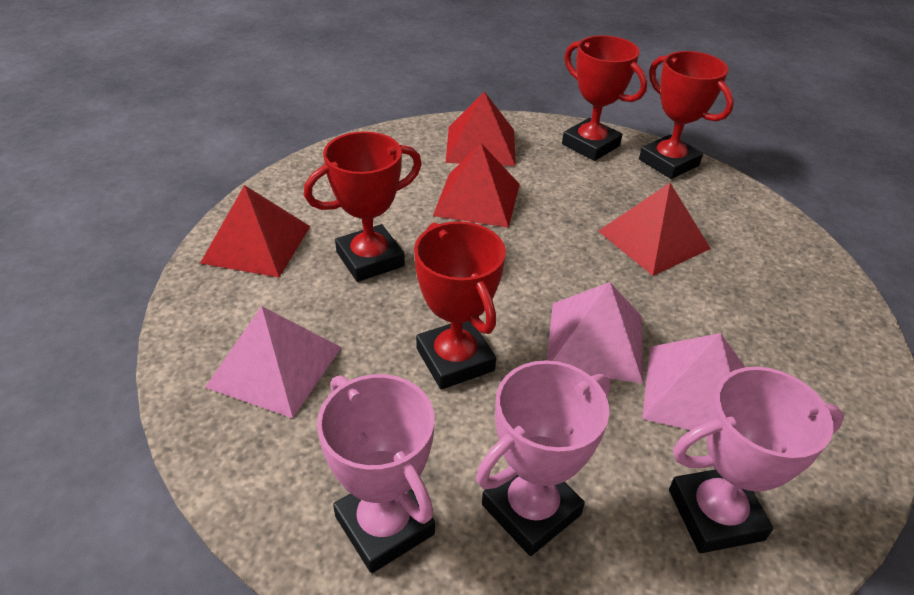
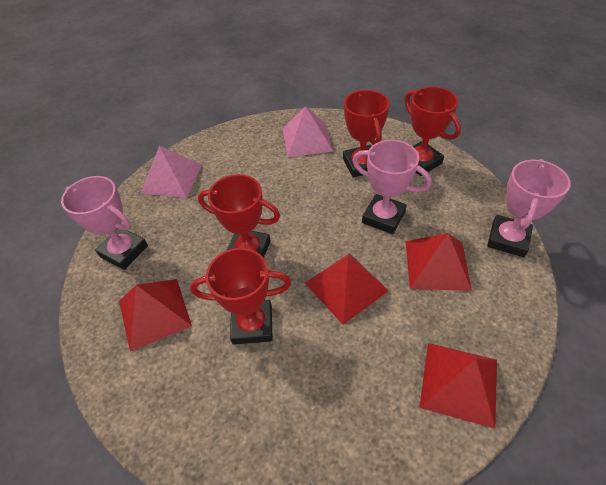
pink pyramid: 3 -> 2

